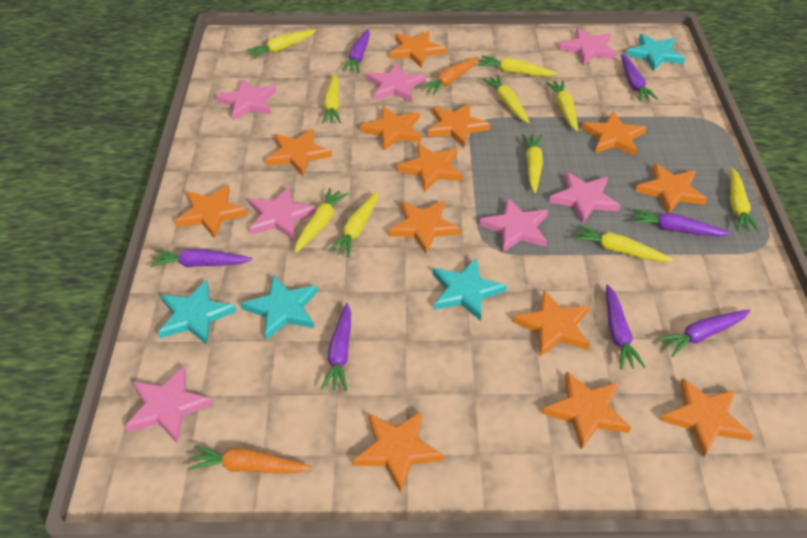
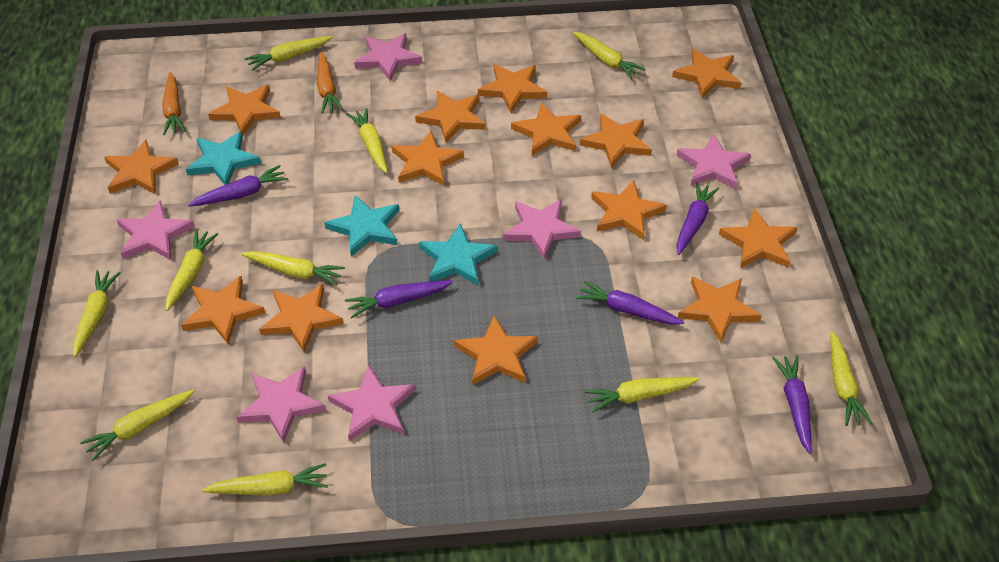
orange star: 13 -> 14
pink star: 7 -> 6
purple carrot: 7 -> 5
turquoise star: 4 -> 3

